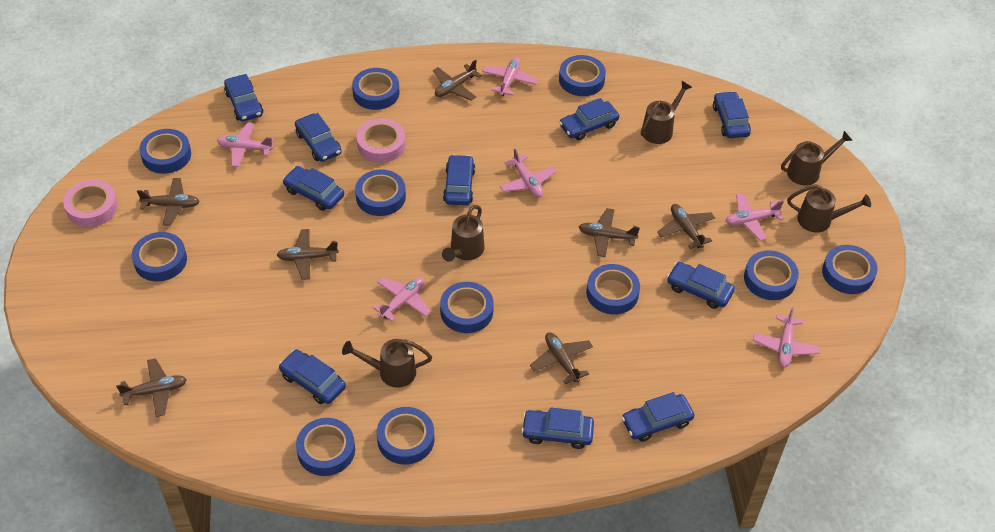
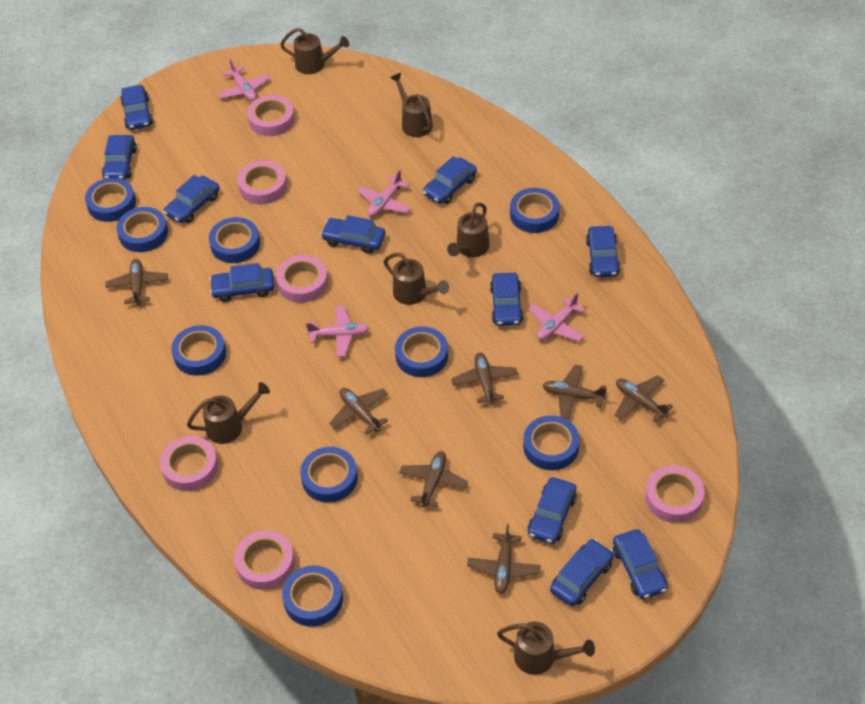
blue car: 10 -> 11
blue tape: 11 -> 9
brown watering can: 5 -> 6
pink plane: 6 -> 4
pink tape: 2 -> 6

